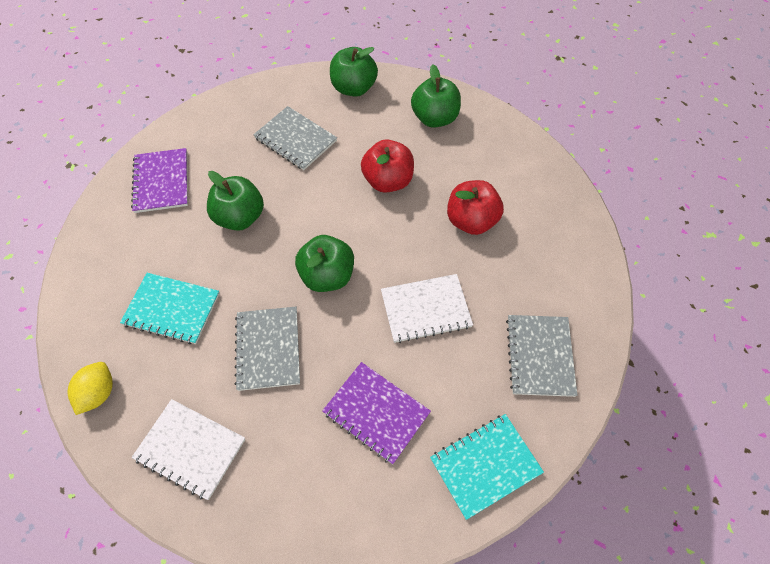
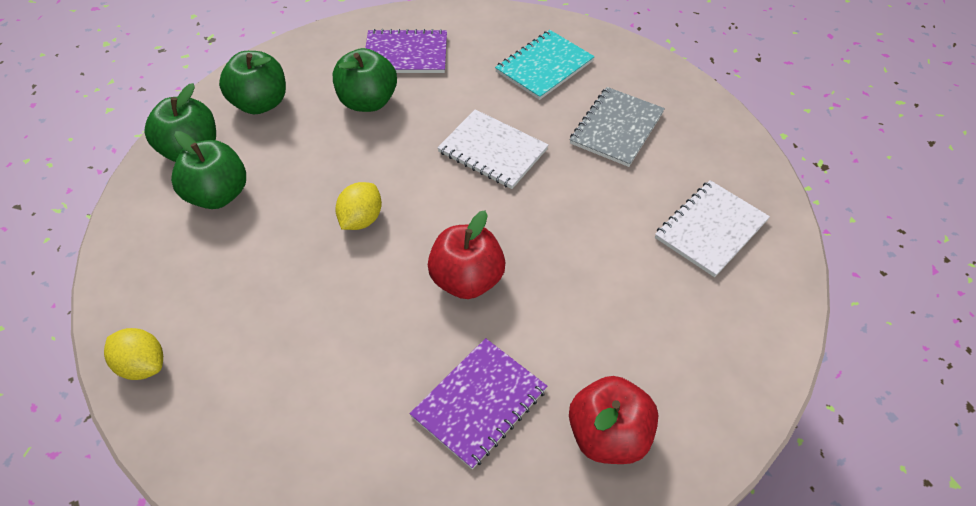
grey notebook: 3 -> 1
turquoise notebook: 2 -> 1
yellow lemon: 1 -> 2

